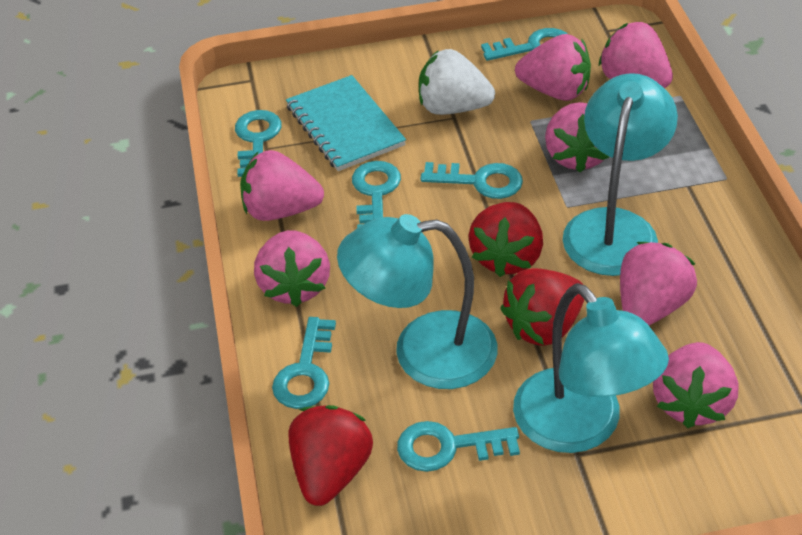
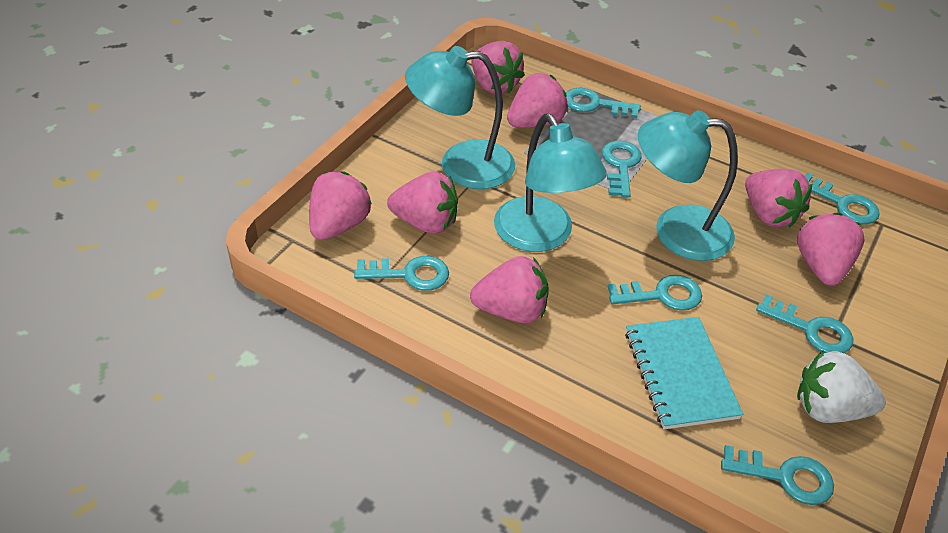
red strawberry: 3 -> 0
turquoise key: 6 -> 7

